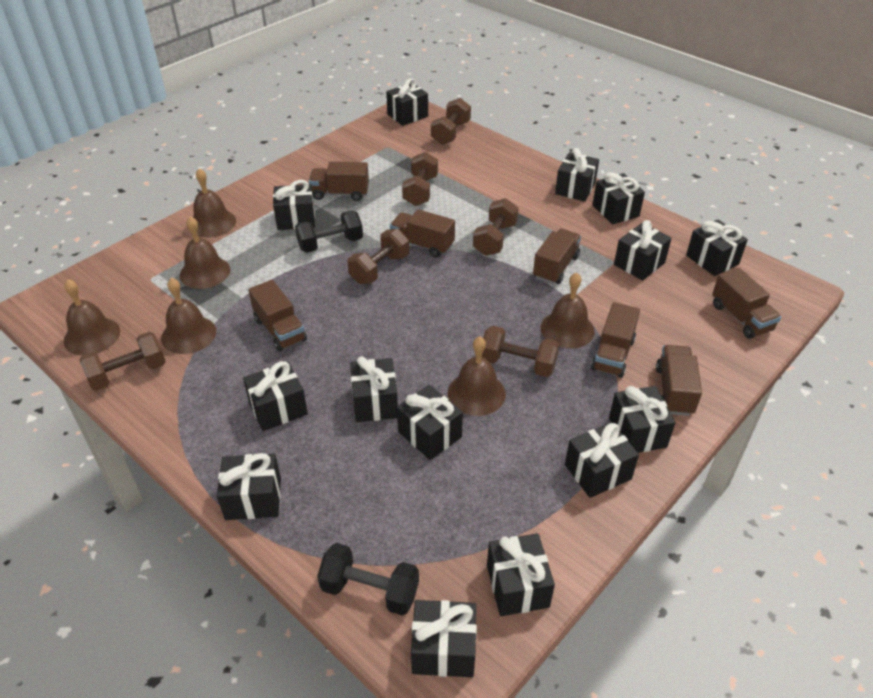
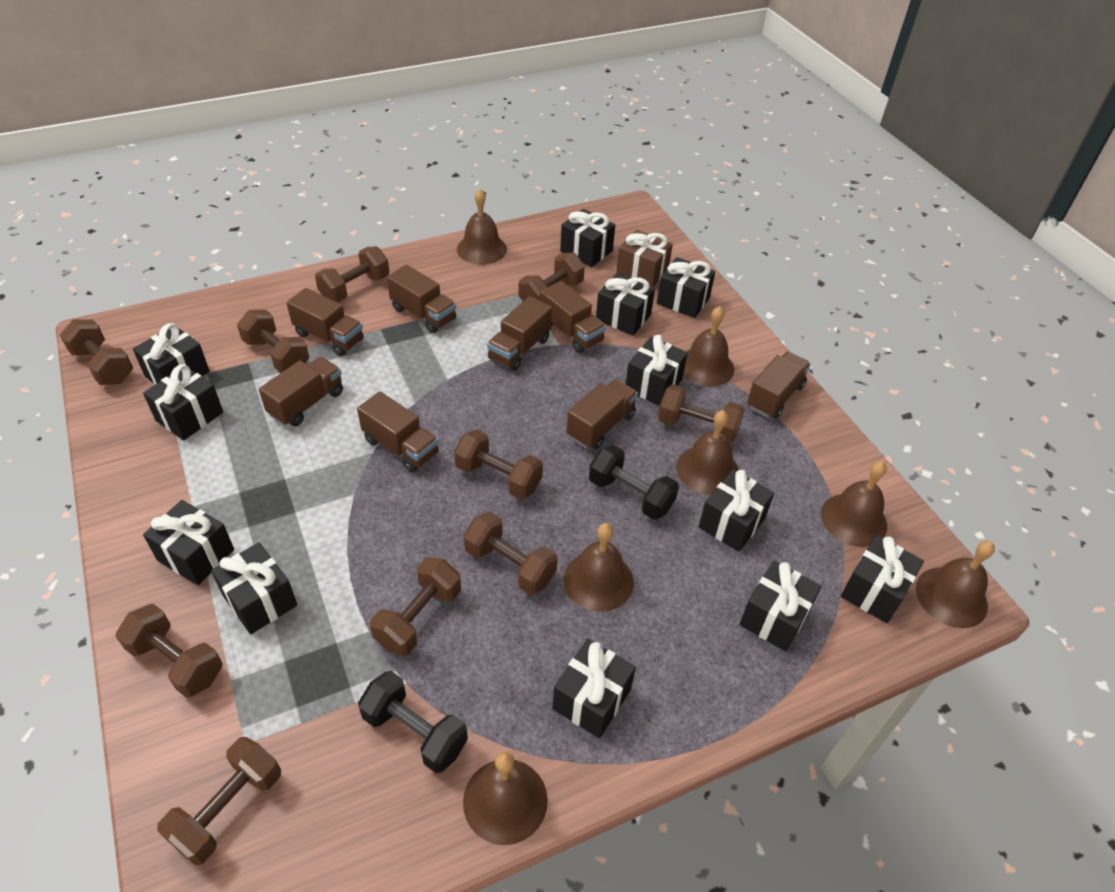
black gift: 14 -> 12
brown bell: 6 -> 7
brown dumbbell: 6 -> 10
brown gift: 0 -> 1
brown truck: 7 -> 8

